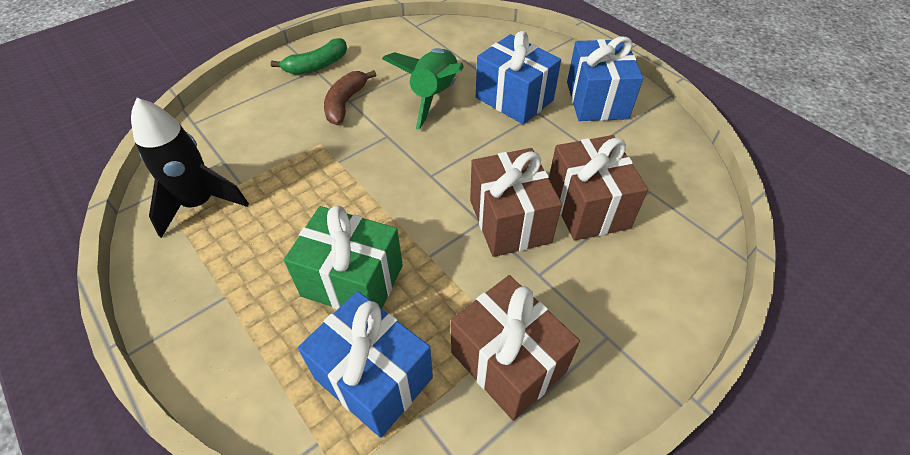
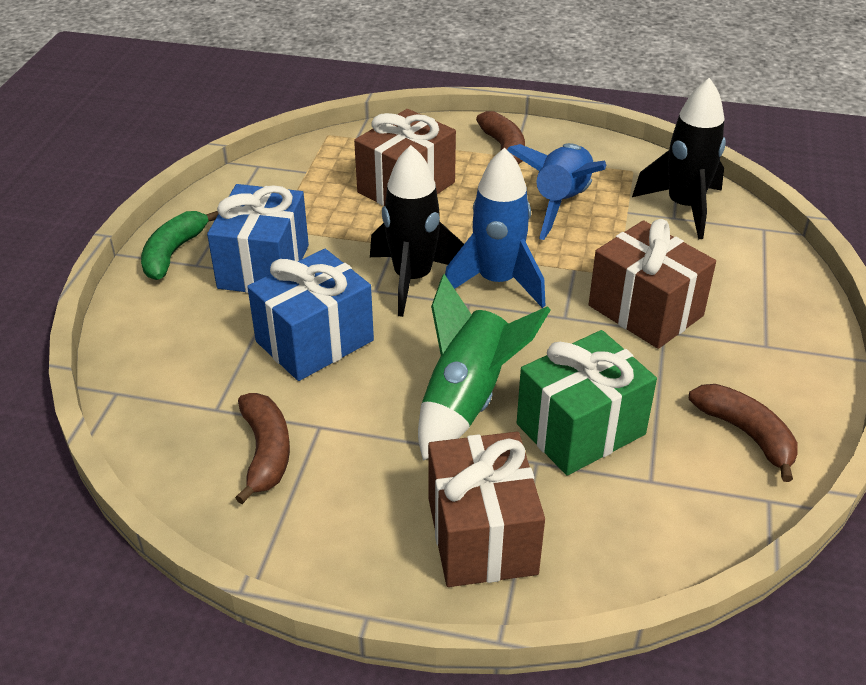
black rocket: 1 -> 2
blue gift: 3 -> 2
blue rocket: 0 -> 2
brown banana: 1 -> 3

